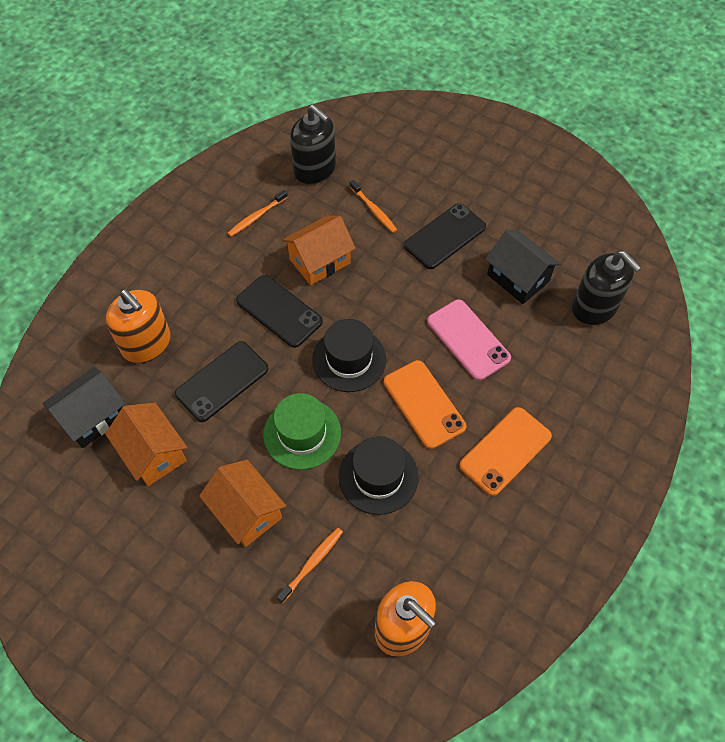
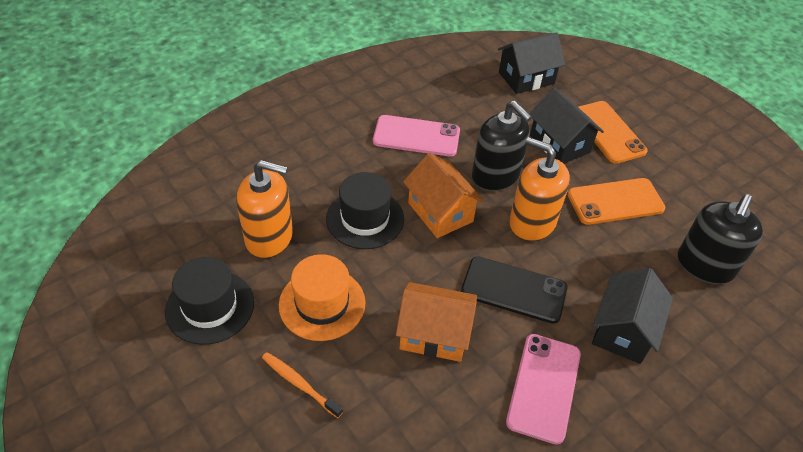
black house: 2 -> 3
black phone: 3 -> 1
green hat: 1 -> 0
orange hat: 0 -> 1
orange house: 3 -> 2
orange toothbrush: 3 -> 1
pink phone: 1 -> 2

